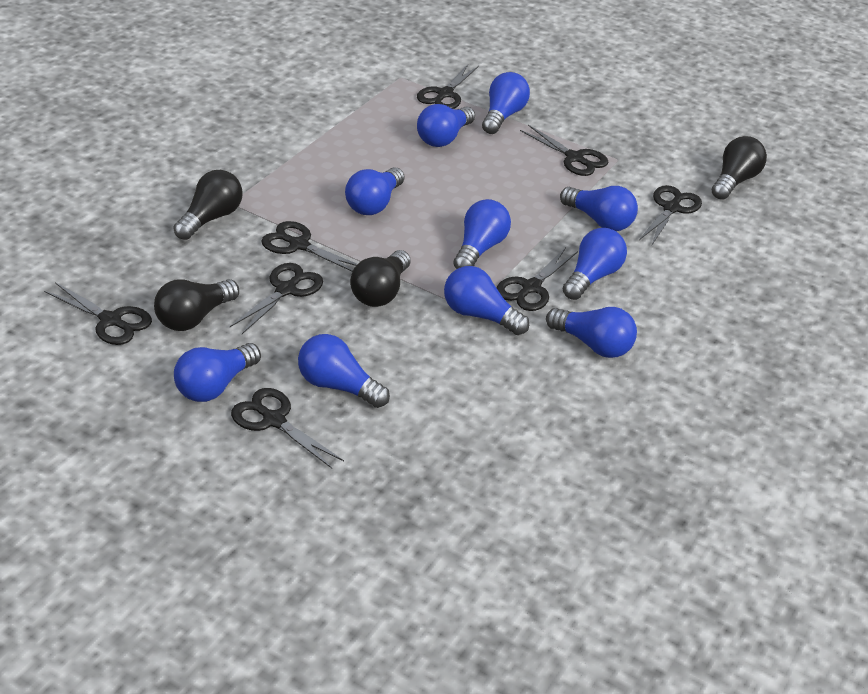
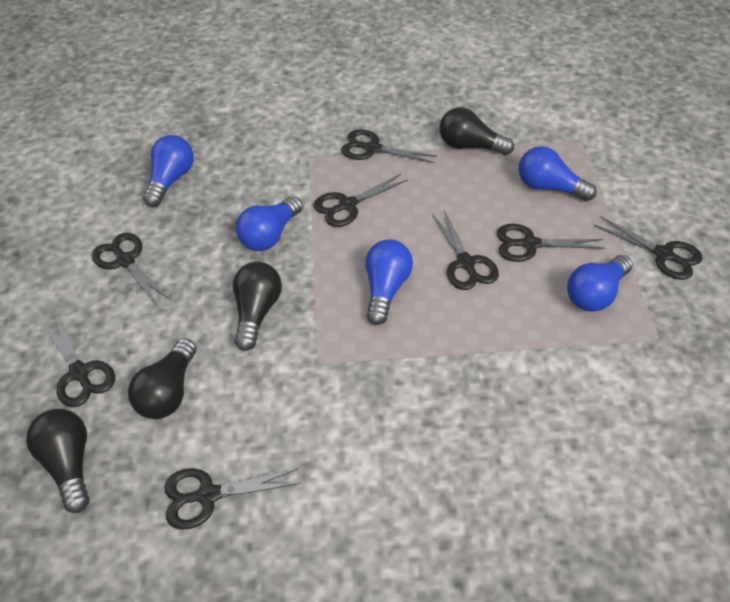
blue light bulb: 10 -> 5

